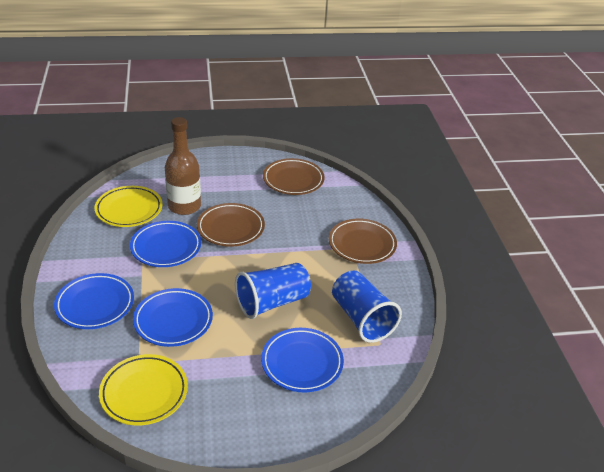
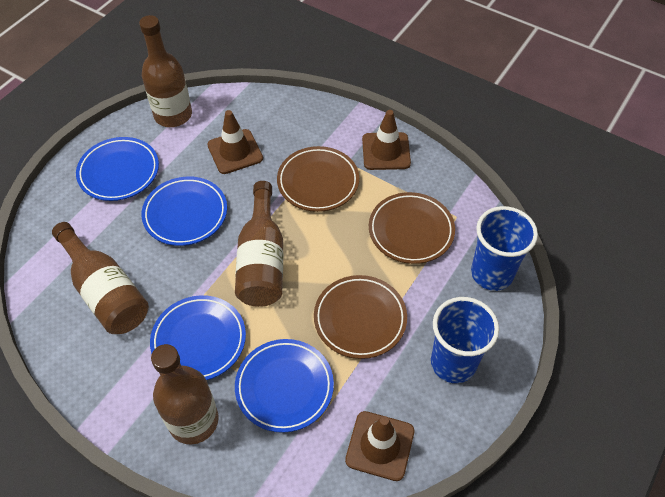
brown bottle: 1 -> 4
brown traffic cone: 0 -> 3
yellow plate: 2 -> 0

